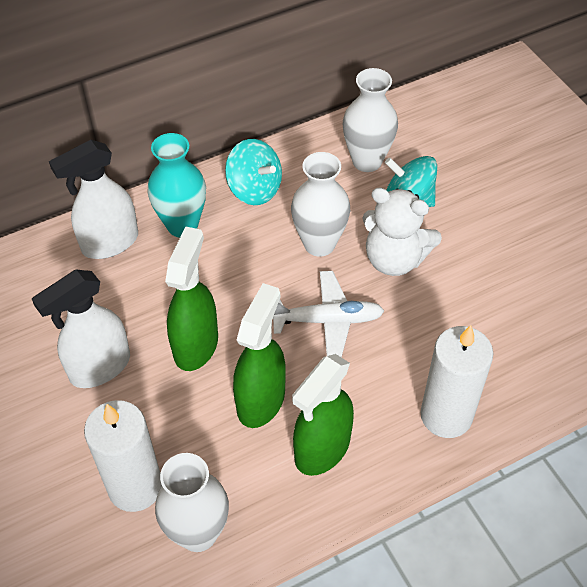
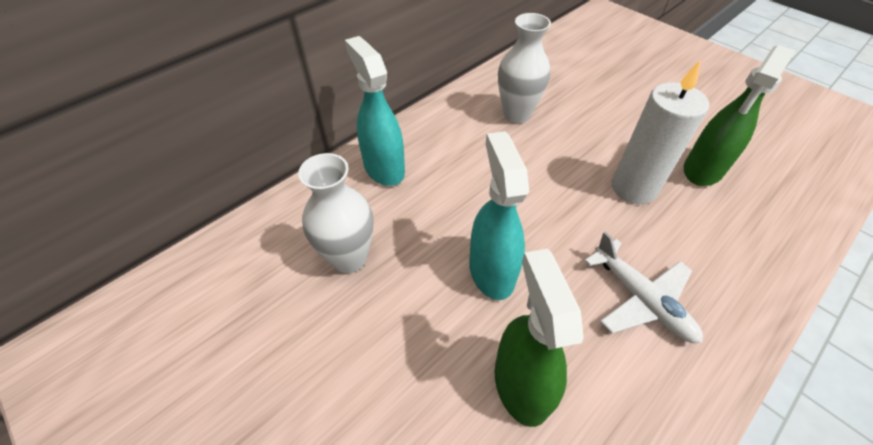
green spray bottle: 3 -> 2
turquoise spinning top: 2 -> 0
turquoise spray bottle: 0 -> 2
turquoise vase: 1 -> 0
white candle: 2 -> 1
white spray bottle: 2 -> 0
white teddy bear: 1 -> 0
white vase: 3 -> 2

